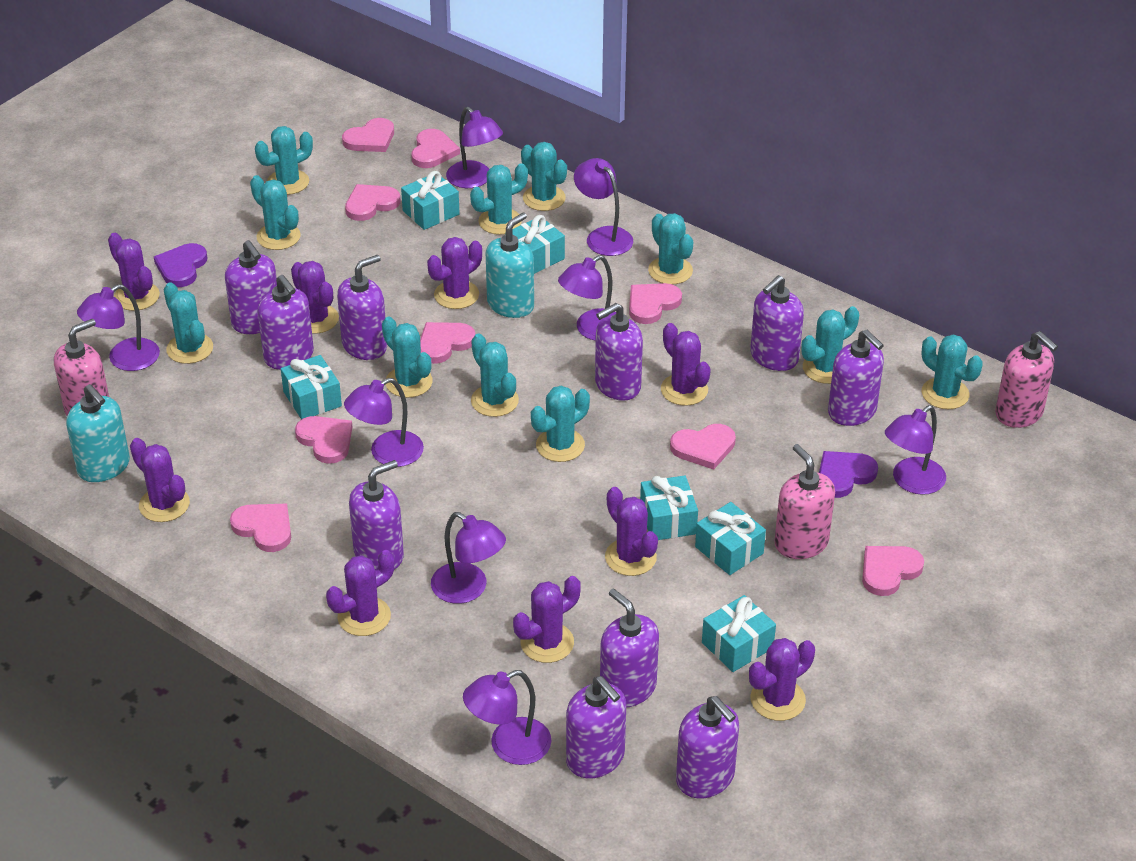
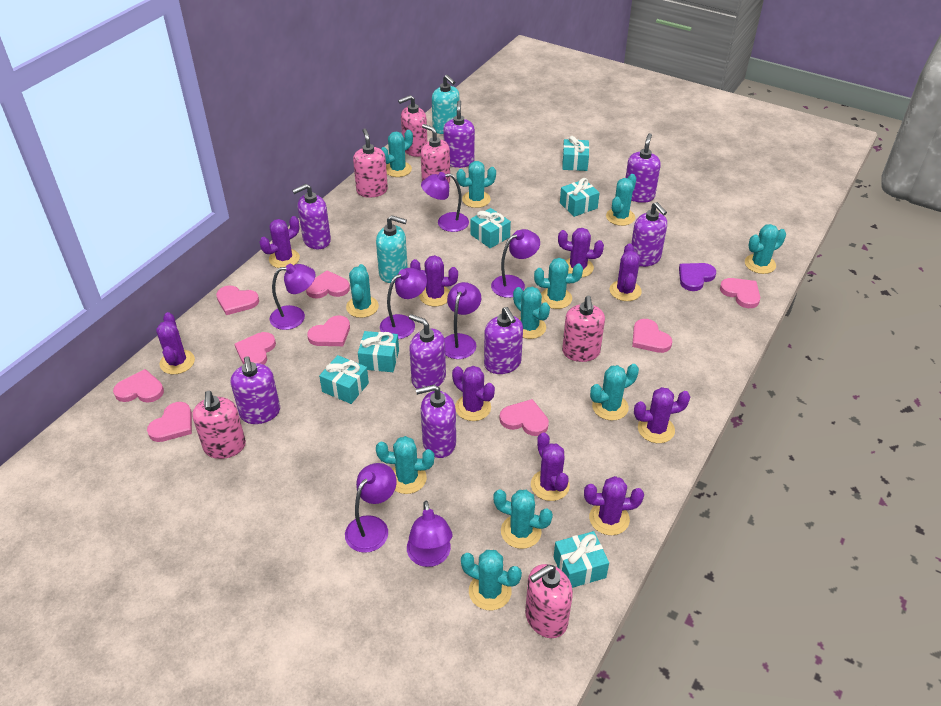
pink soap dispenser: 3 -> 6
purple heart: 2 -> 1
purple lamp: 8 -> 7
purple soap dispenser: 10 -> 8

